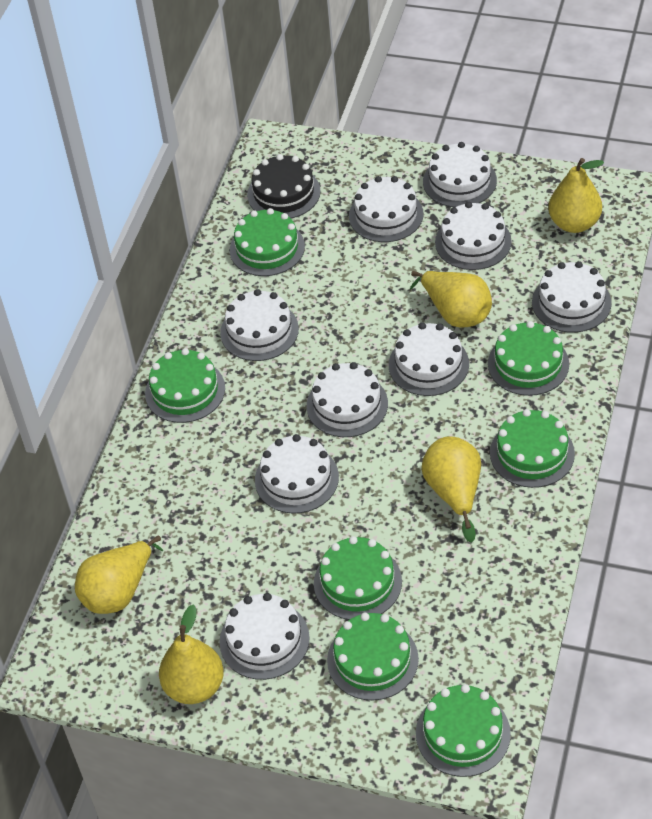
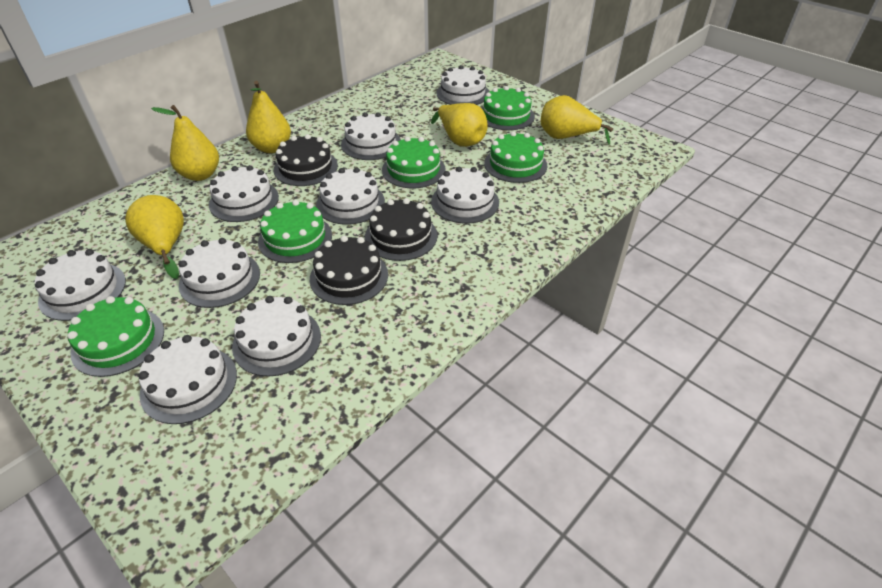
black cake: 1 -> 3
green cake: 7 -> 5

